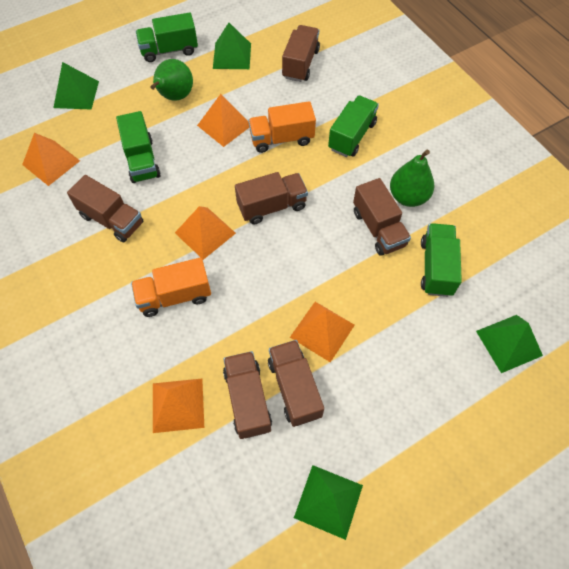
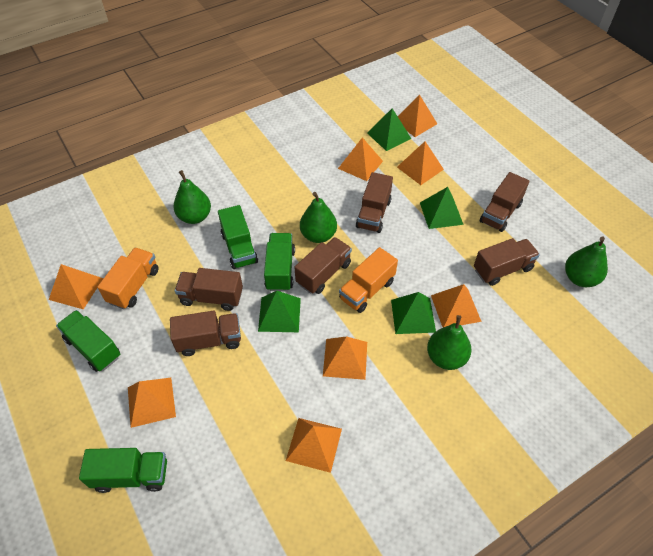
green pear: 2 -> 4
orange pyramid: 5 -> 8

